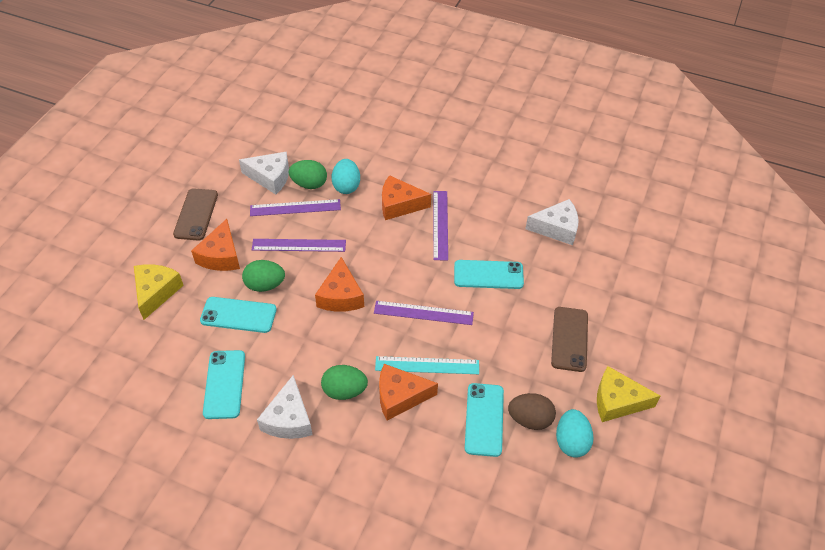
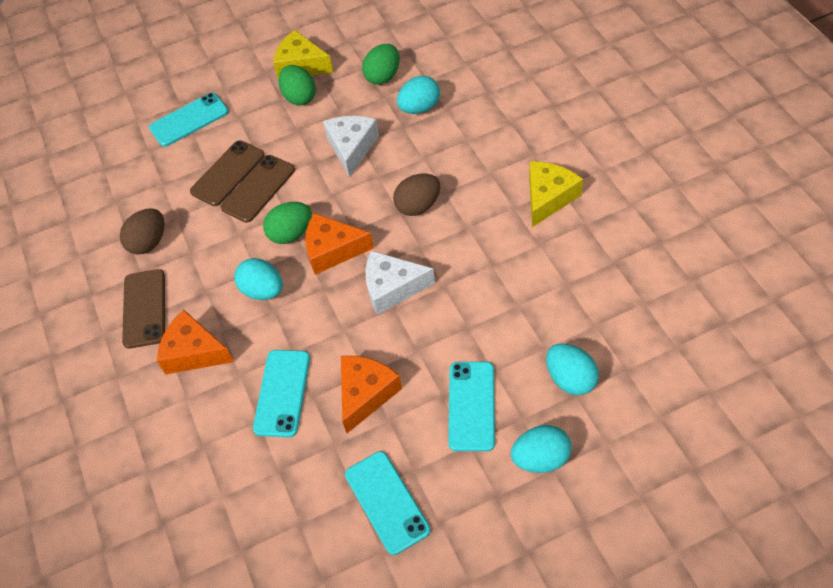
brown egg: 1 -> 2
brown phone: 2 -> 3
orange cheese: 4 -> 3
purple ruler: 4 -> 0
turquoise egg: 2 -> 4
turquoise ruler: 1 -> 0
white cheese: 3 -> 2

